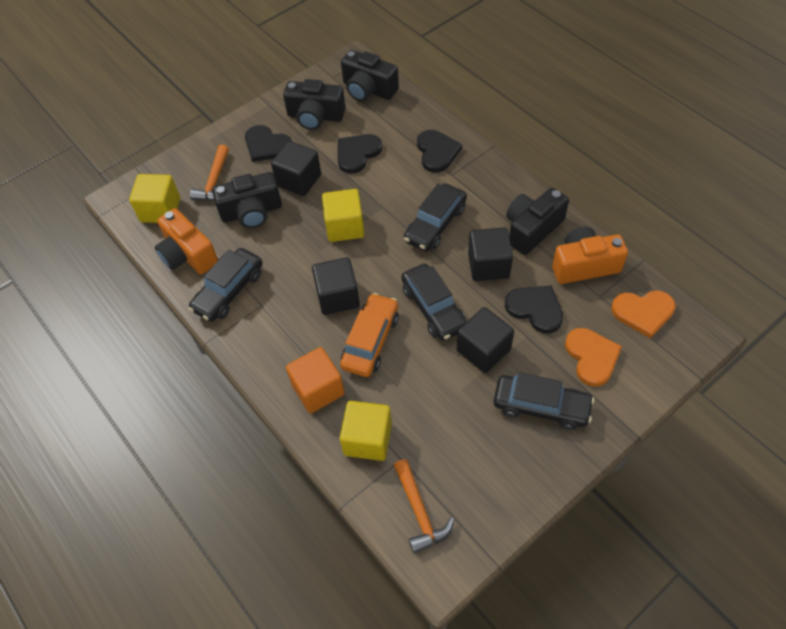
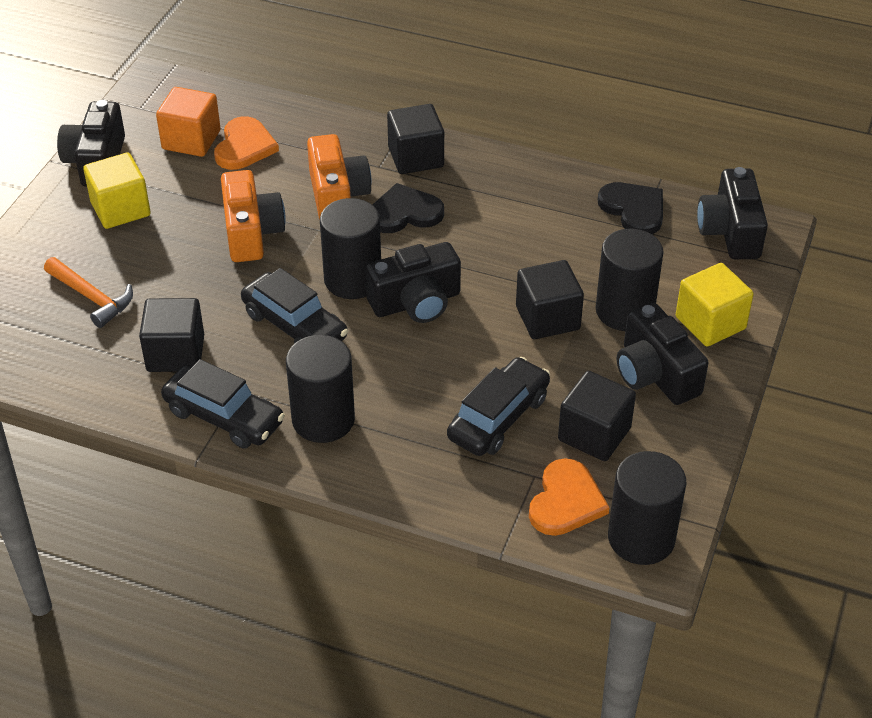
black car: 4 -> 3
black cylinder: 0 -> 4
black heart: 4 -> 2
orange car: 1 -> 0
orange hammer: 2 -> 1
yellow cube: 3 -> 2

